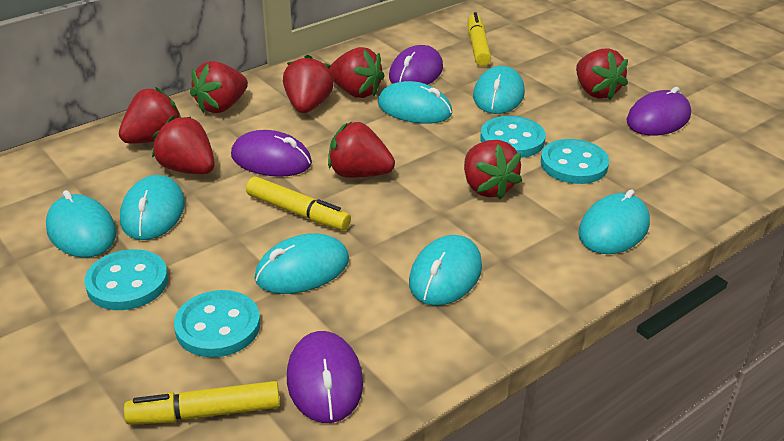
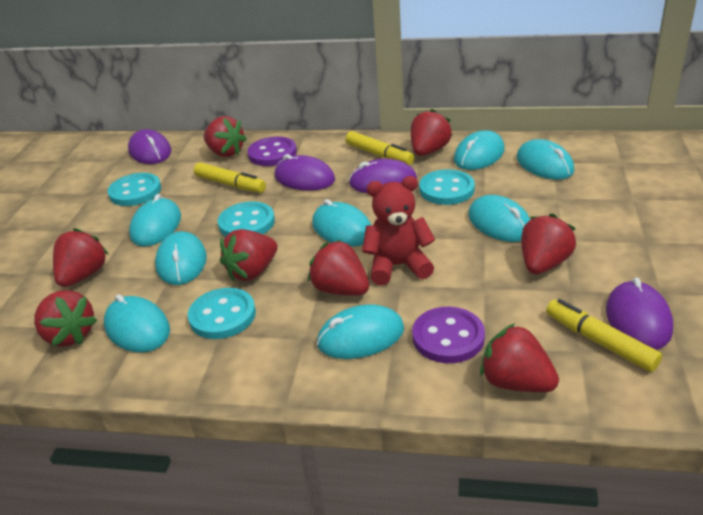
purple button: 0 -> 2
red teddy bear: 0 -> 1
turquoise mouse: 7 -> 8

